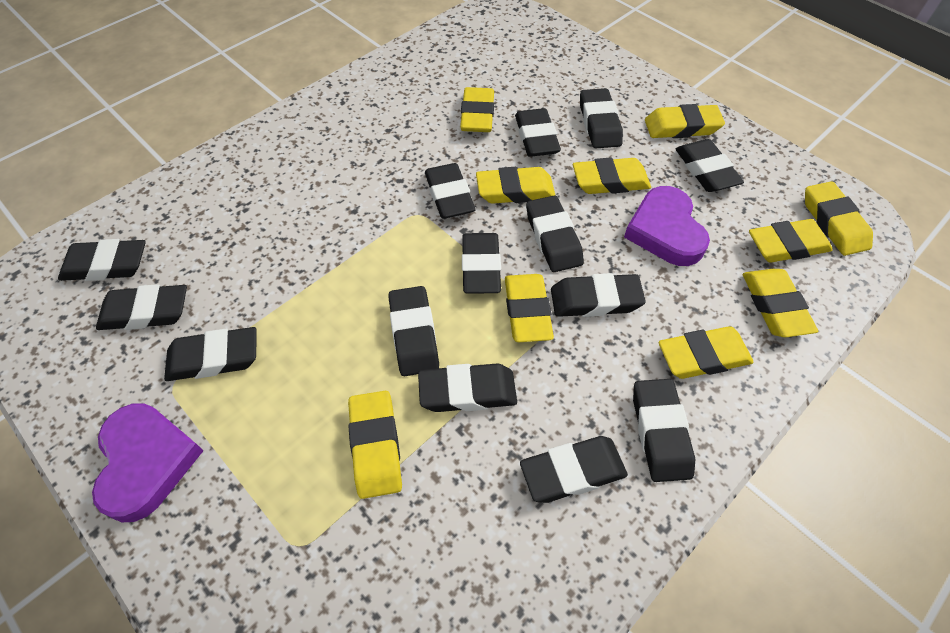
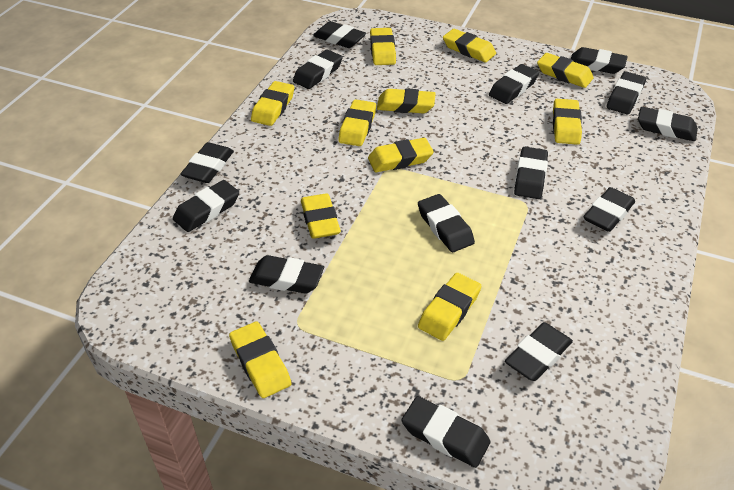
purple heart: 2 -> 0
yellow eraser: 10 -> 11

